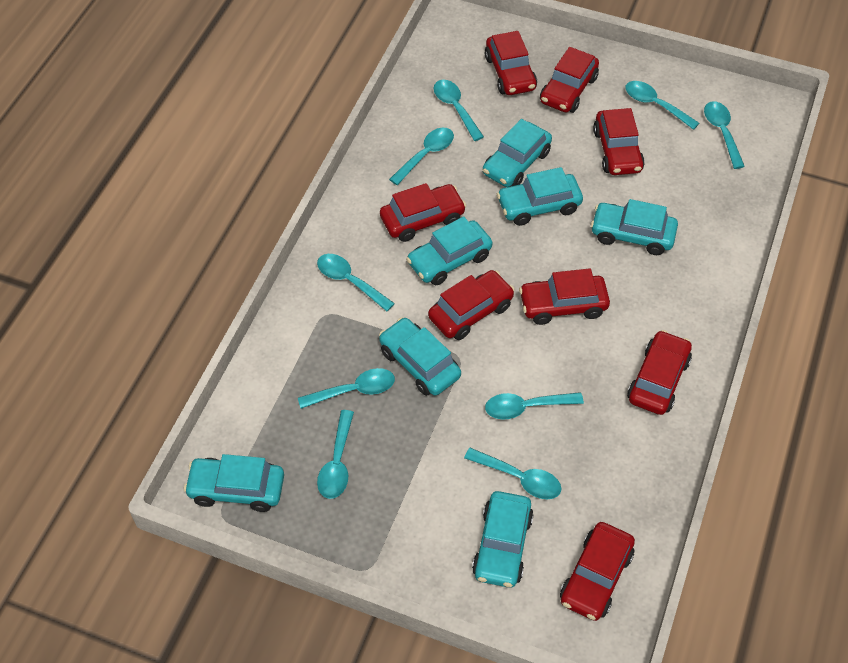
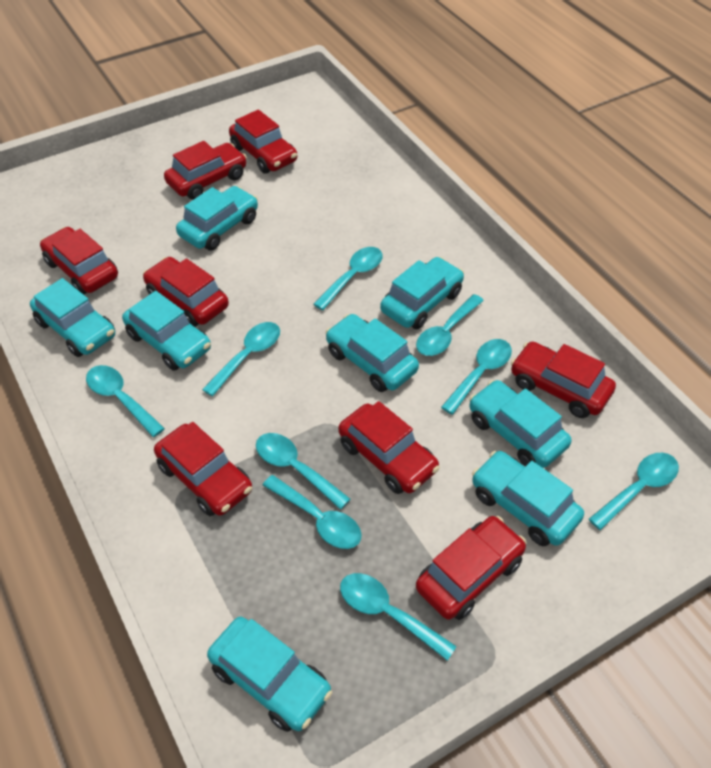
turquoise car: 7 -> 8

